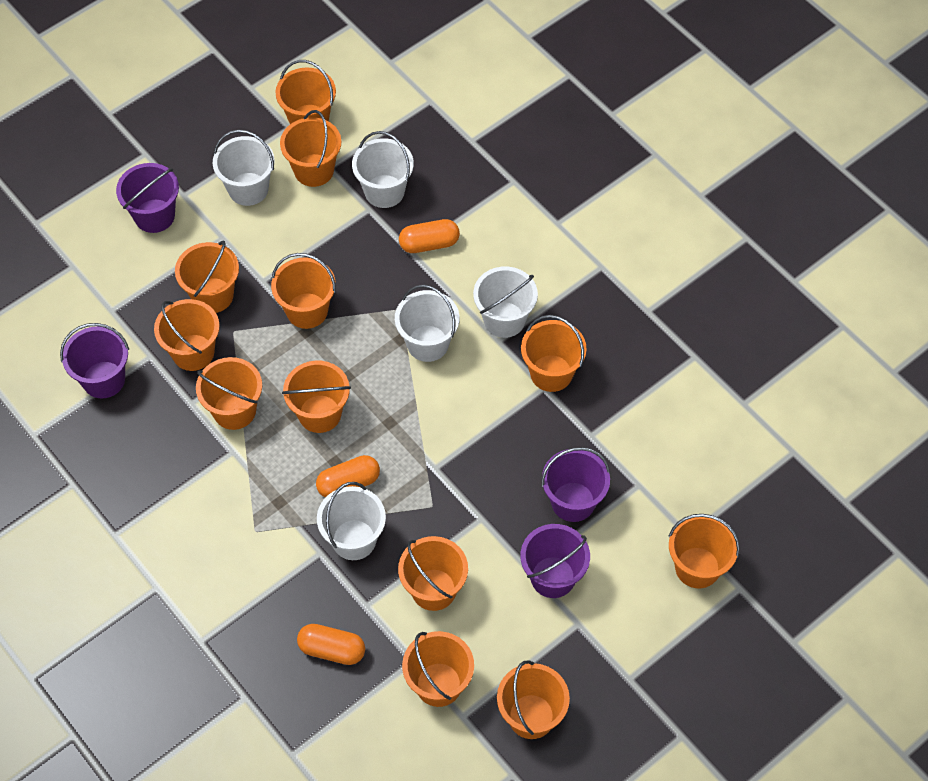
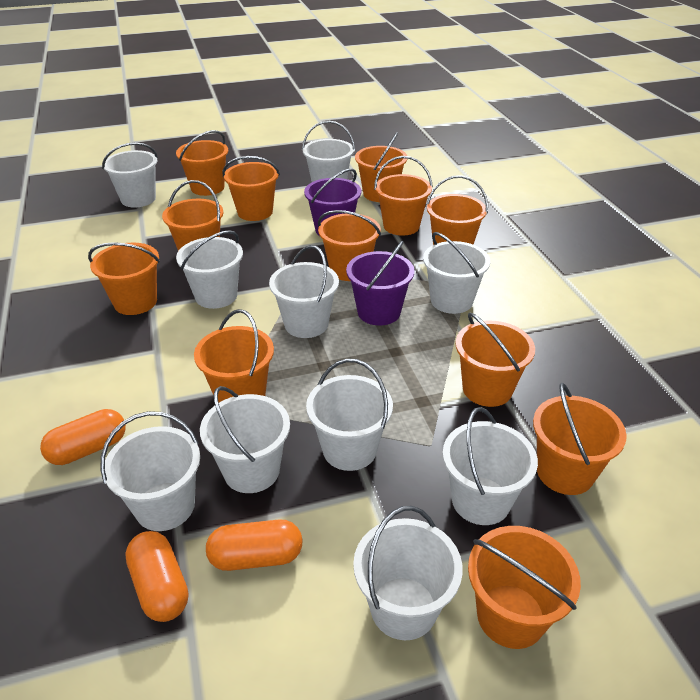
purple bucket: 4 -> 2
white bucket: 5 -> 10

